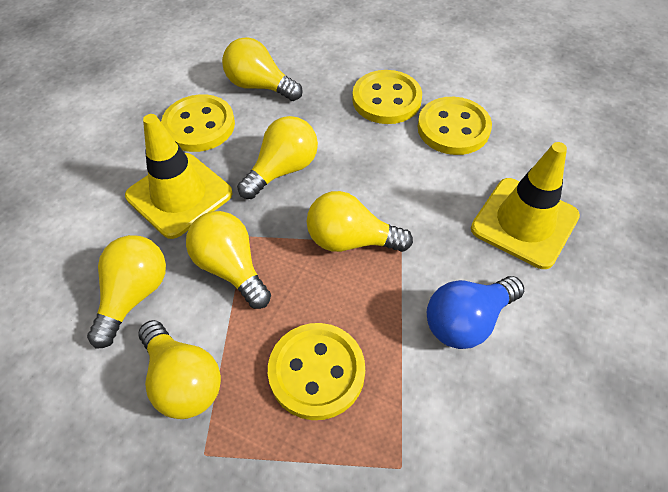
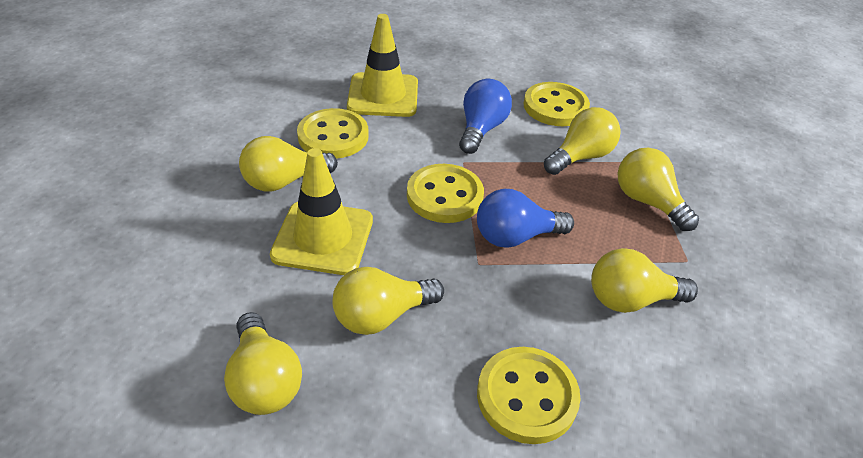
blue light bulb: 1 -> 2

